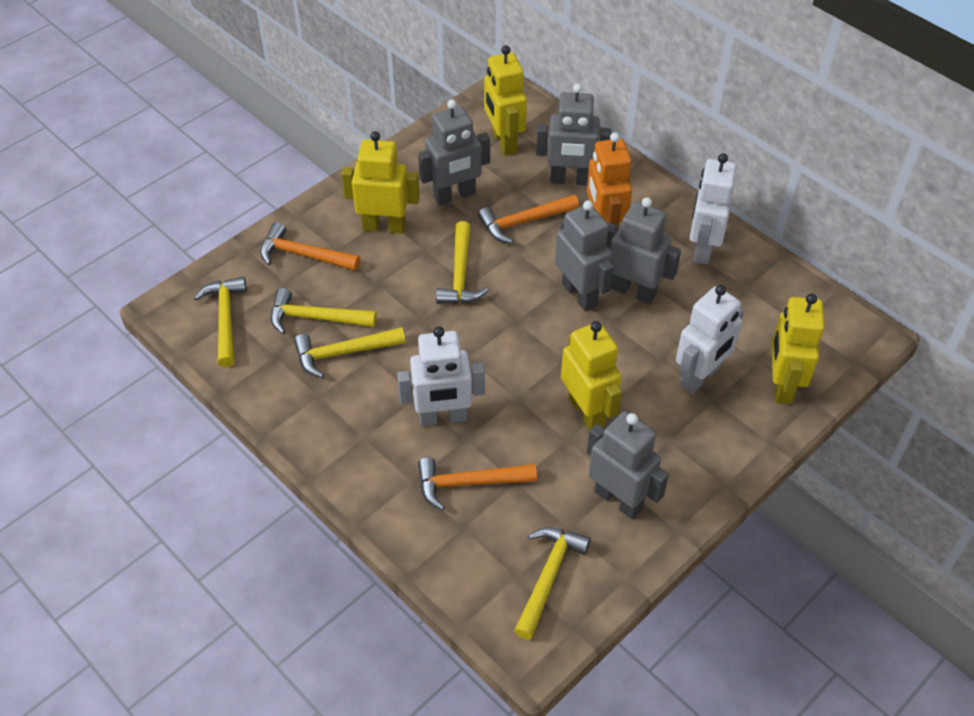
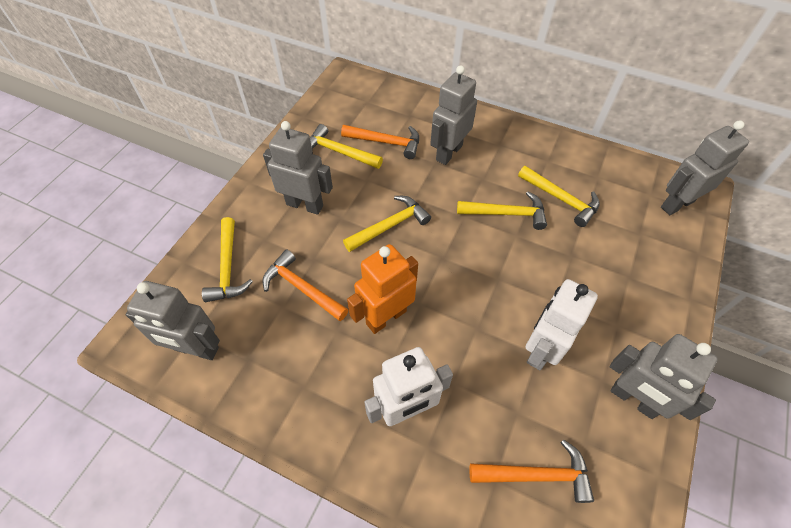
white robot: 3 -> 2
yellow robot: 4 -> 0

